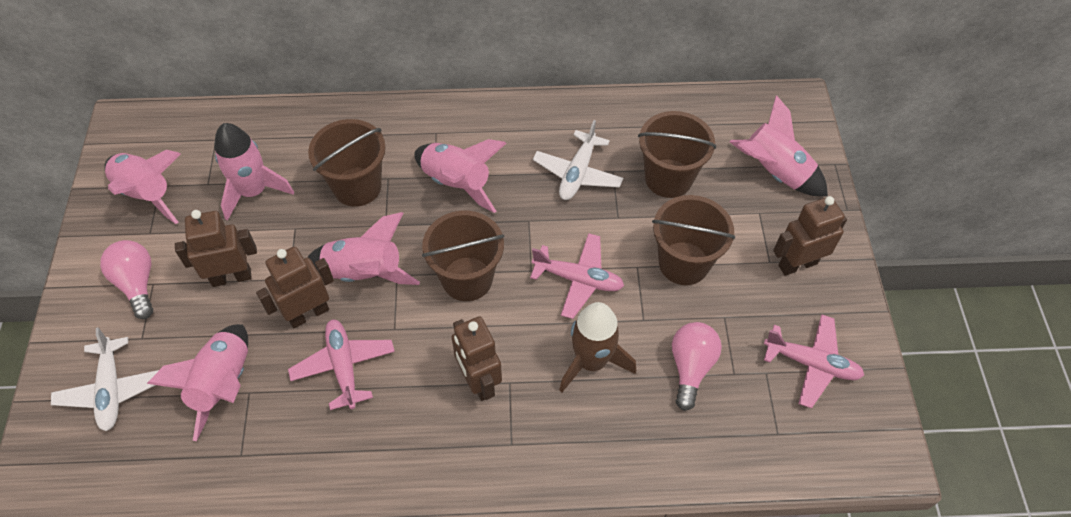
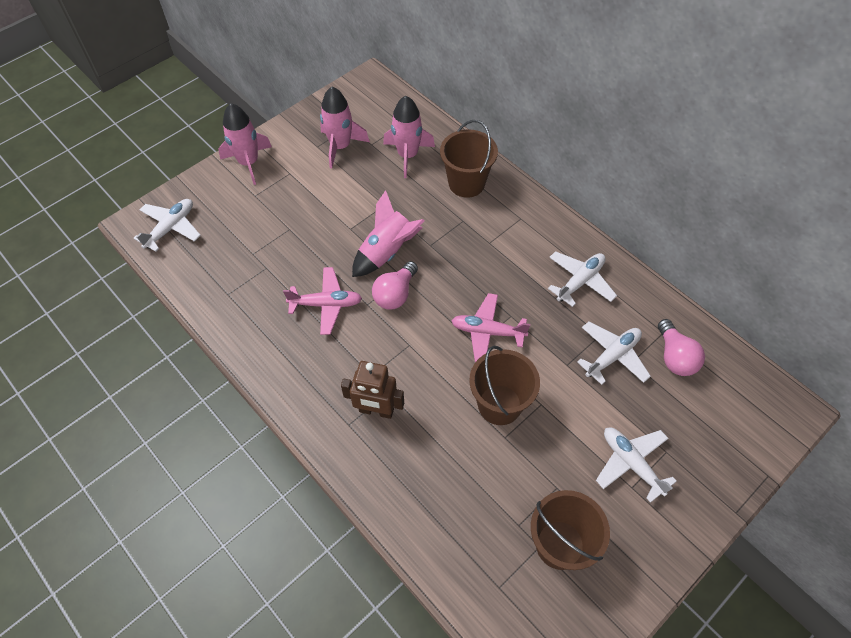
brown bucket: 4 -> 3
brown robot: 4 -> 1
brown rocket: 1 -> 0
pink plane: 3 -> 2
pink rocket: 6 -> 4
white plane: 2 -> 4

